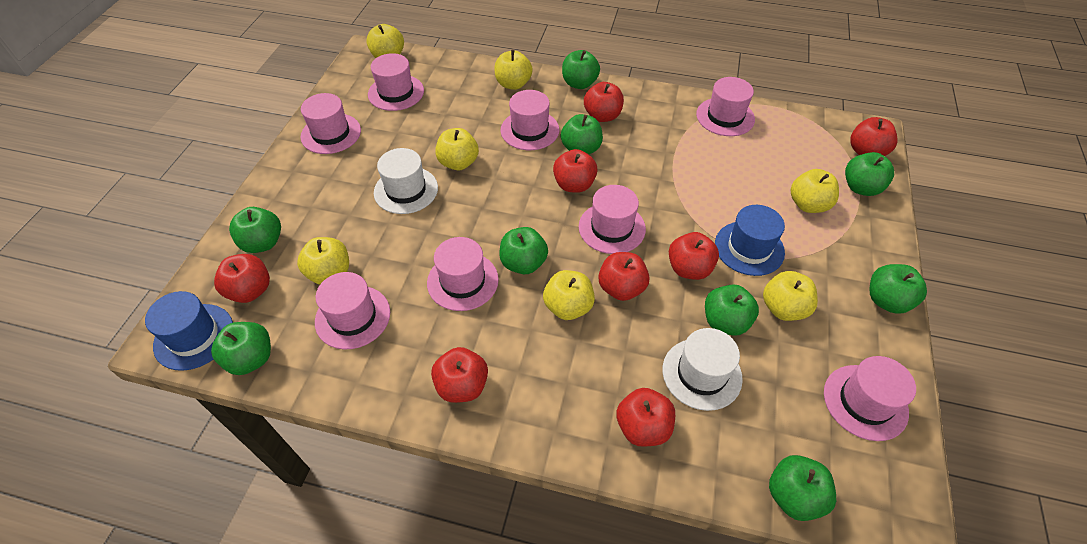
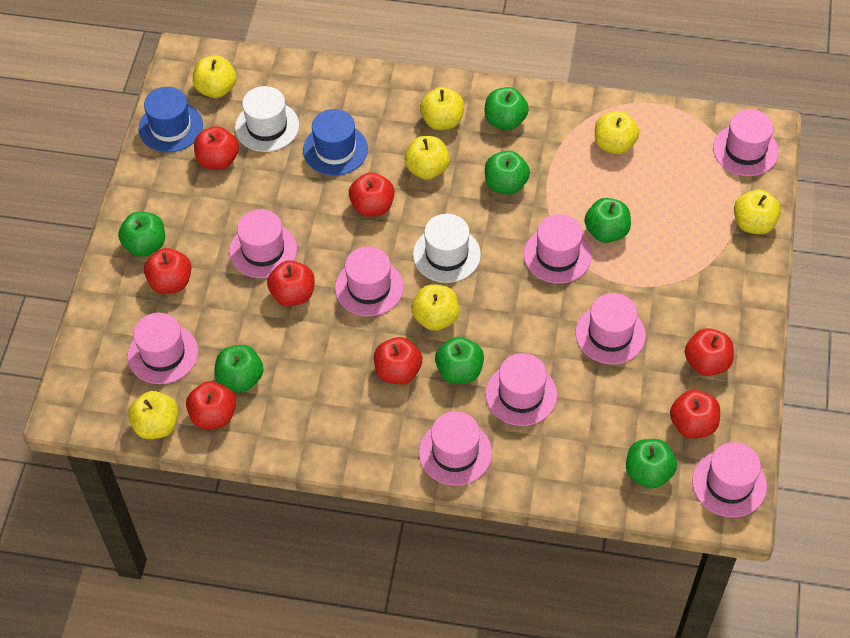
green apple: 9 -> 7
pink hat: 8 -> 9

